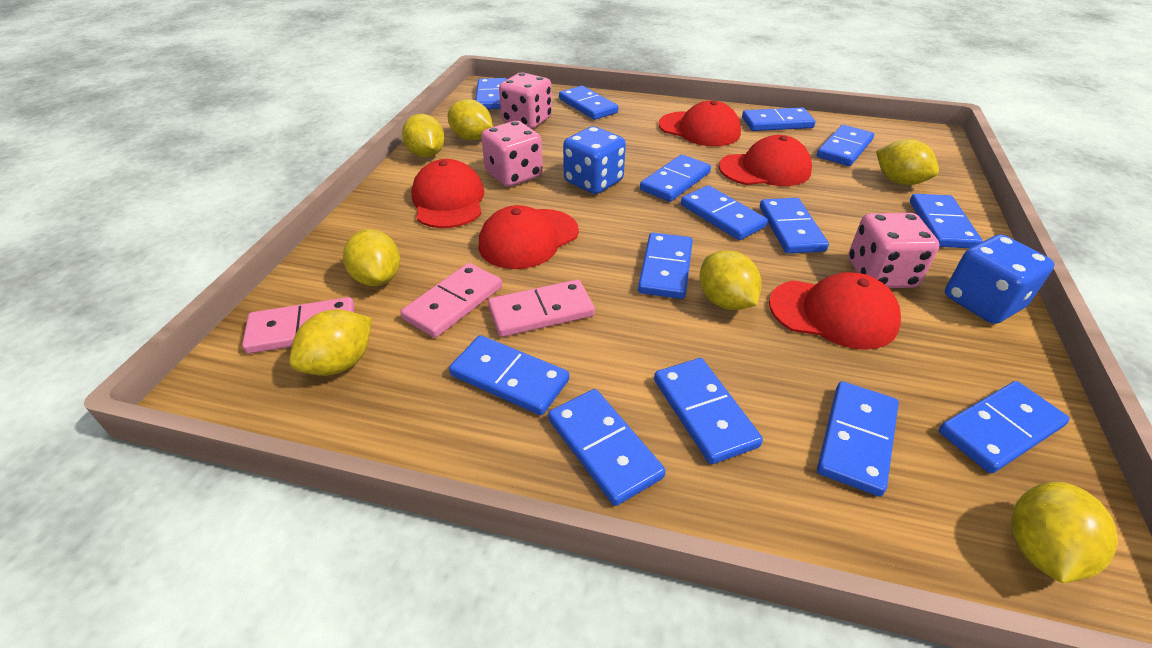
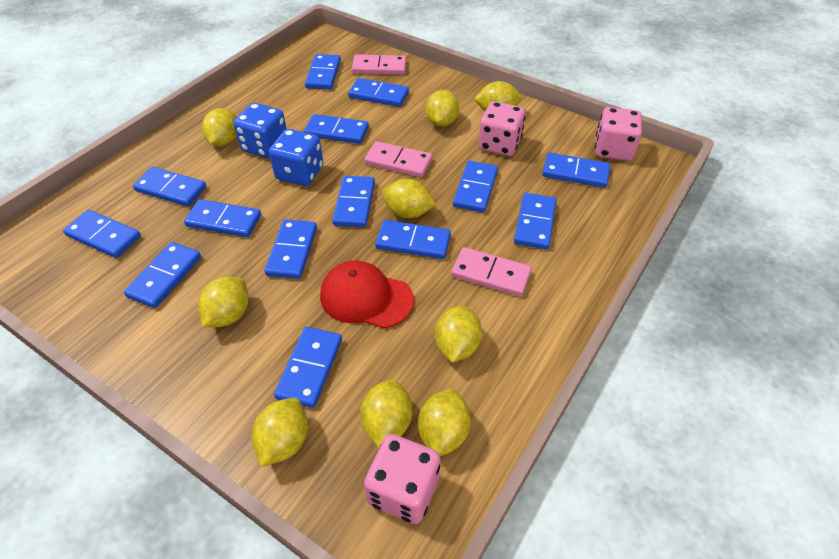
red cap: 5 -> 1
yellow lemon: 7 -> 9

